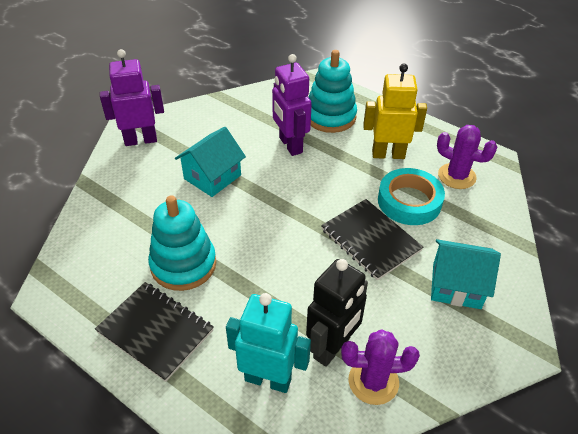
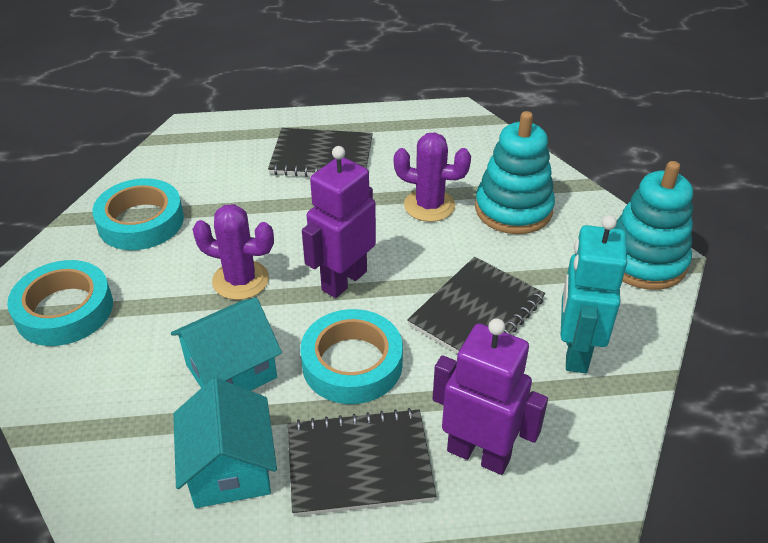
black notebook: 2 -> 3
black robot: 1 -> 0
turquoise tape: 1 -> 3
yellow robot: 1 -> 0

